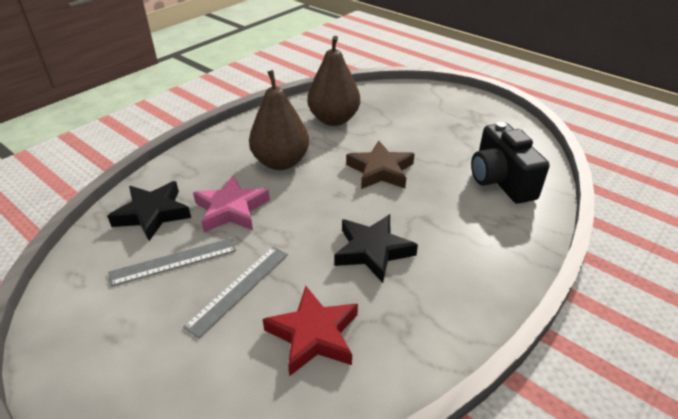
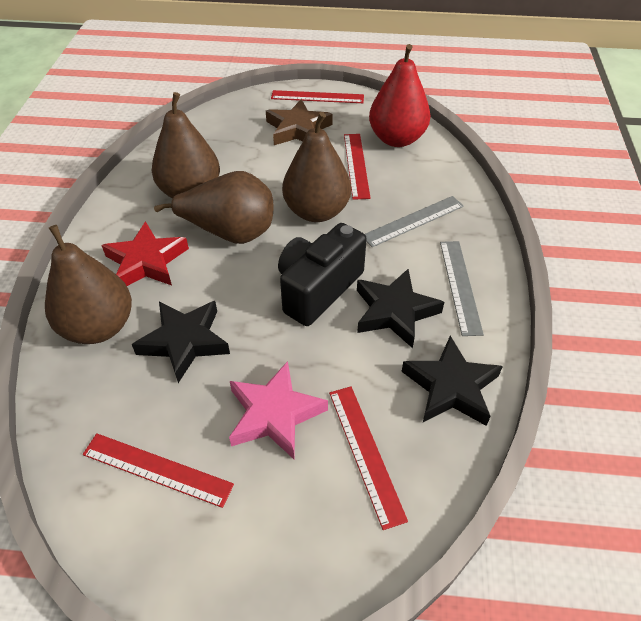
black star: 2 -> 3
brown pear: 2 -> 4
red pear: 0 -> 1
red ruler: 0 -> 4

